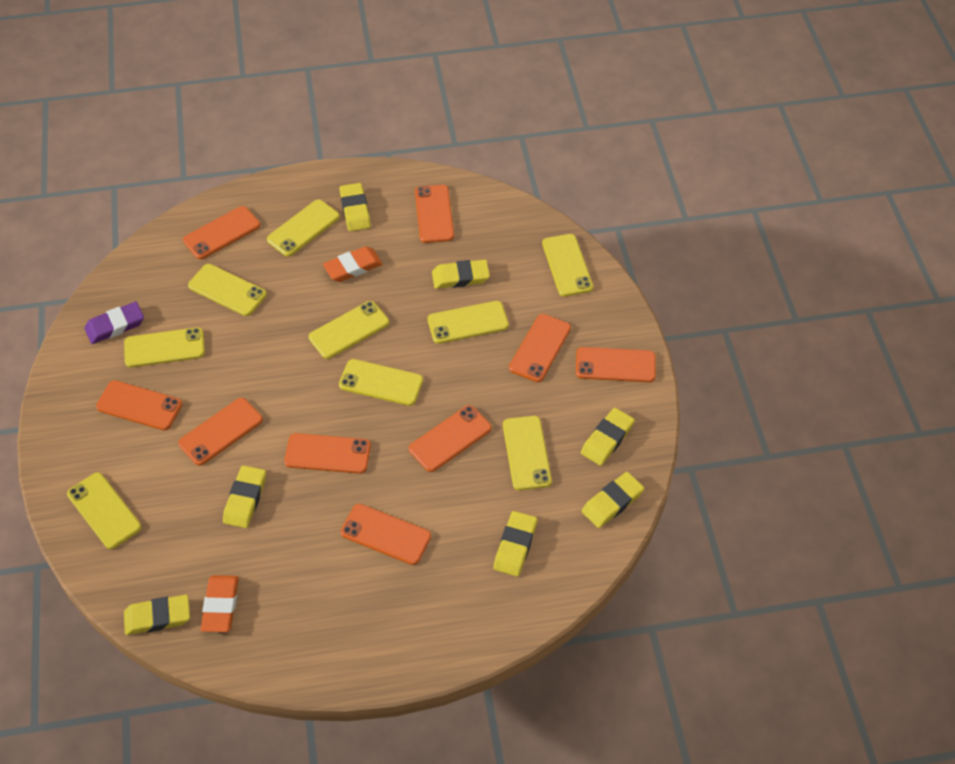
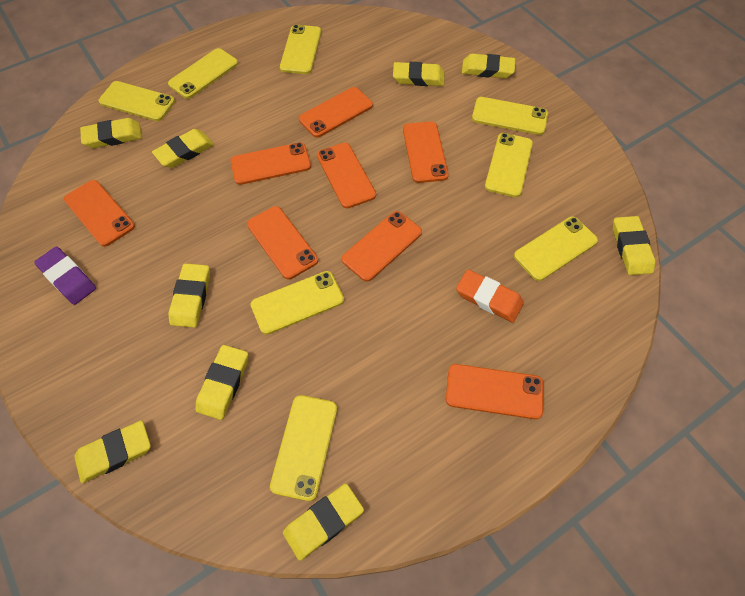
orange eraser: 2 -> 1
orange phone: 9 -> 8
yellow eraser: 7 -> 9
yellow phone: 9 -> 8

